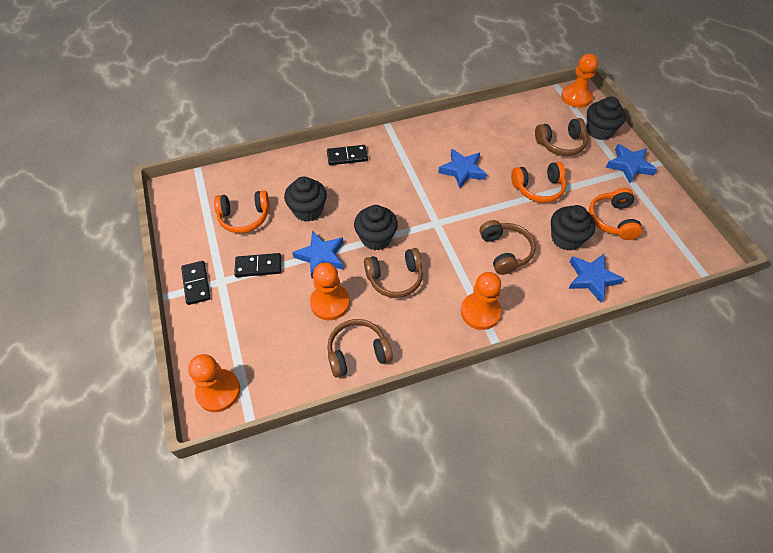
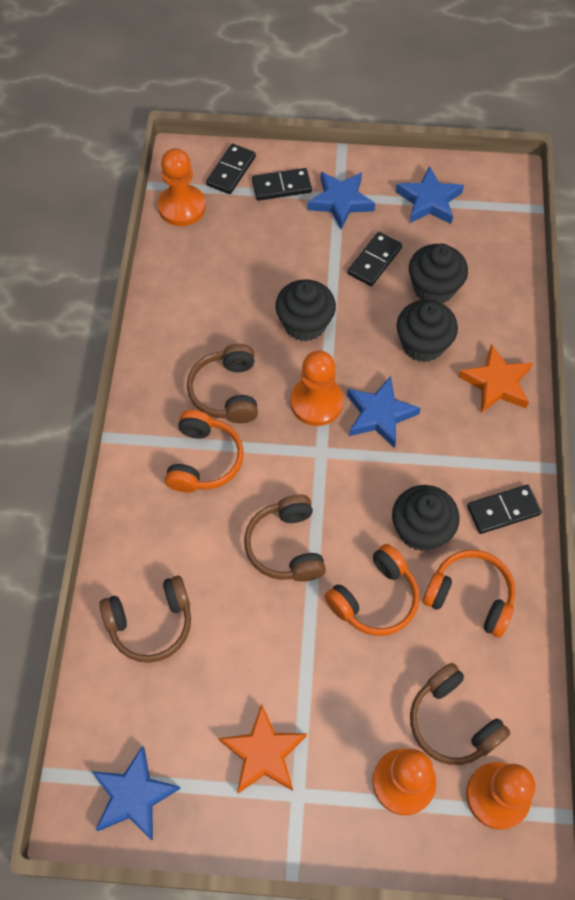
black domino: 3 -> 4
orange star: 0 -> 2

